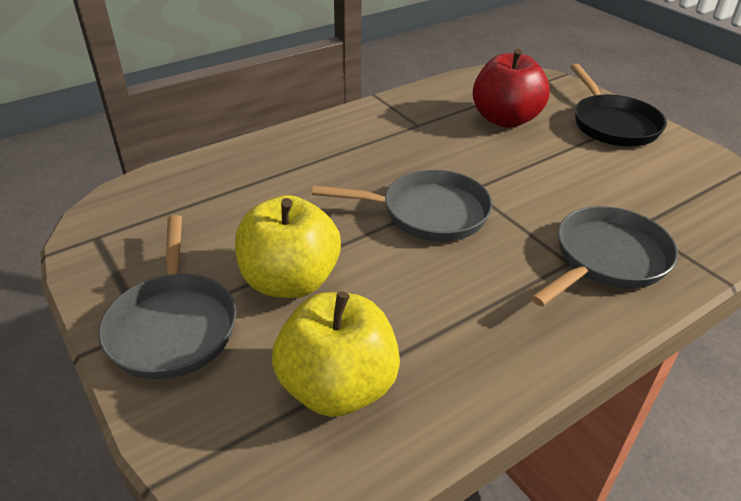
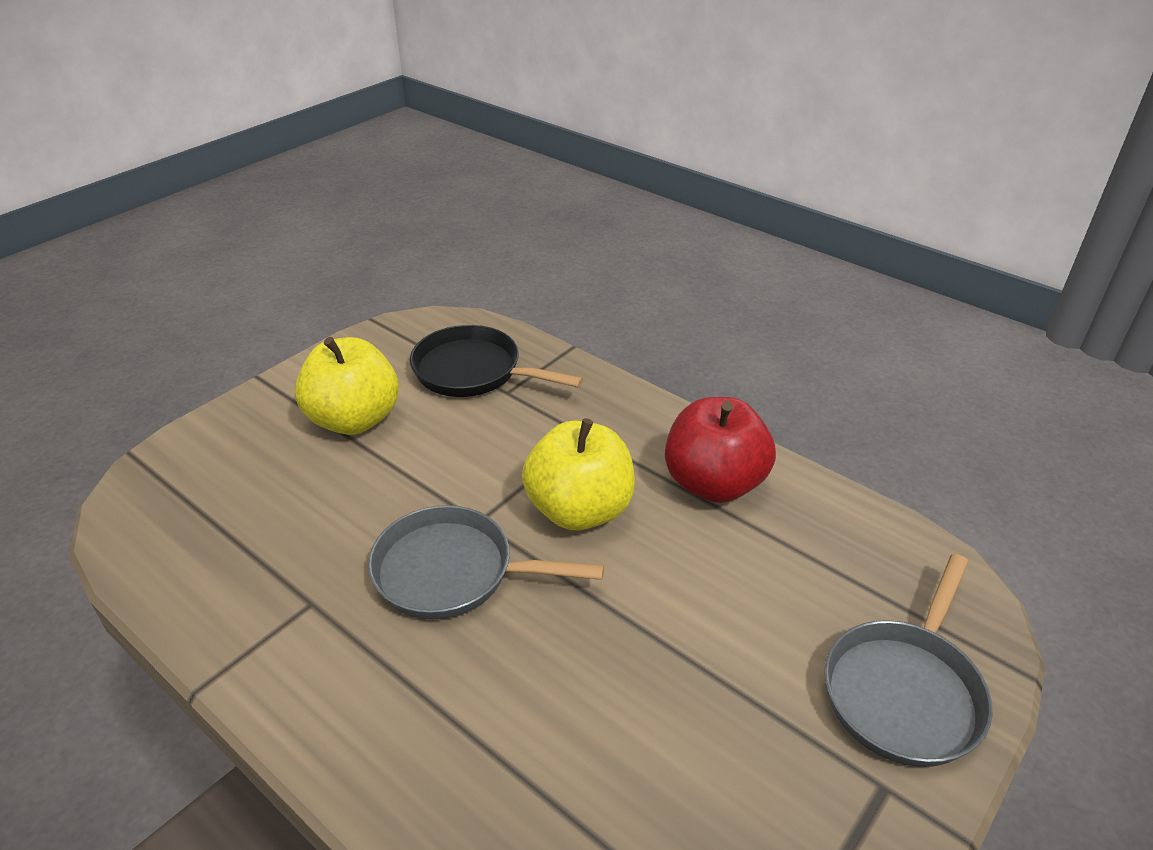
grey pan: 3 -> 2

